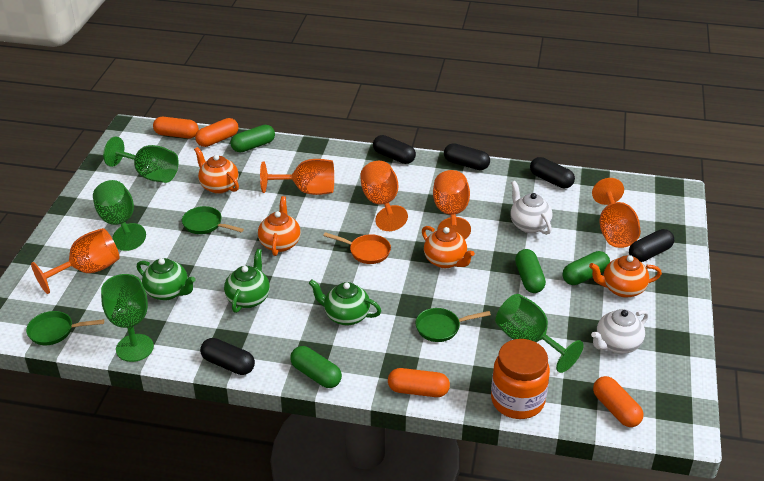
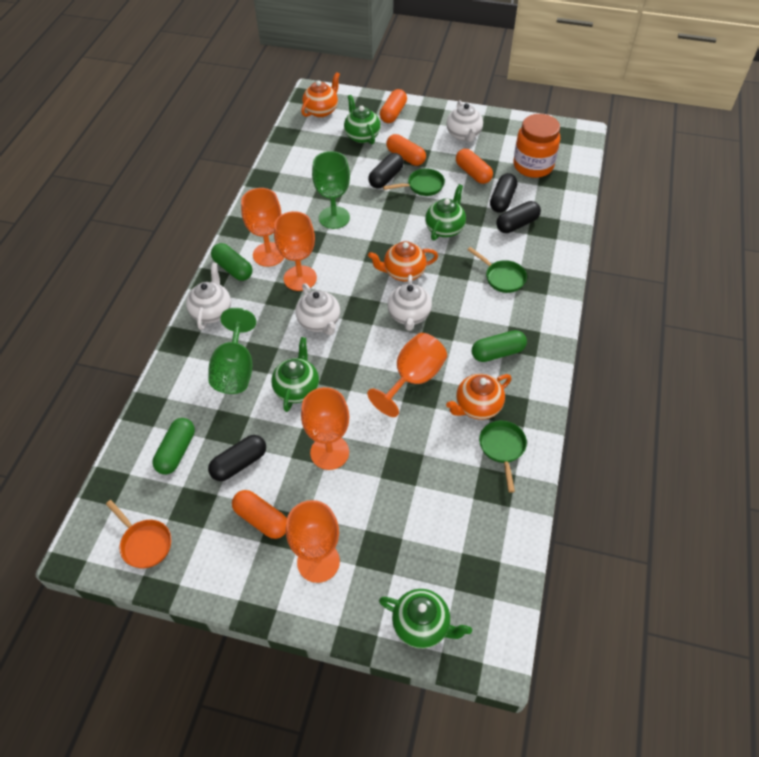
black capsule: 5 -> 4
green capsule: 4 -> 3
green goblet: 4 -> 2
green teapot: 3 -> 4
orange teapot: 4 -> 3
white teapot: 2 -> 4

